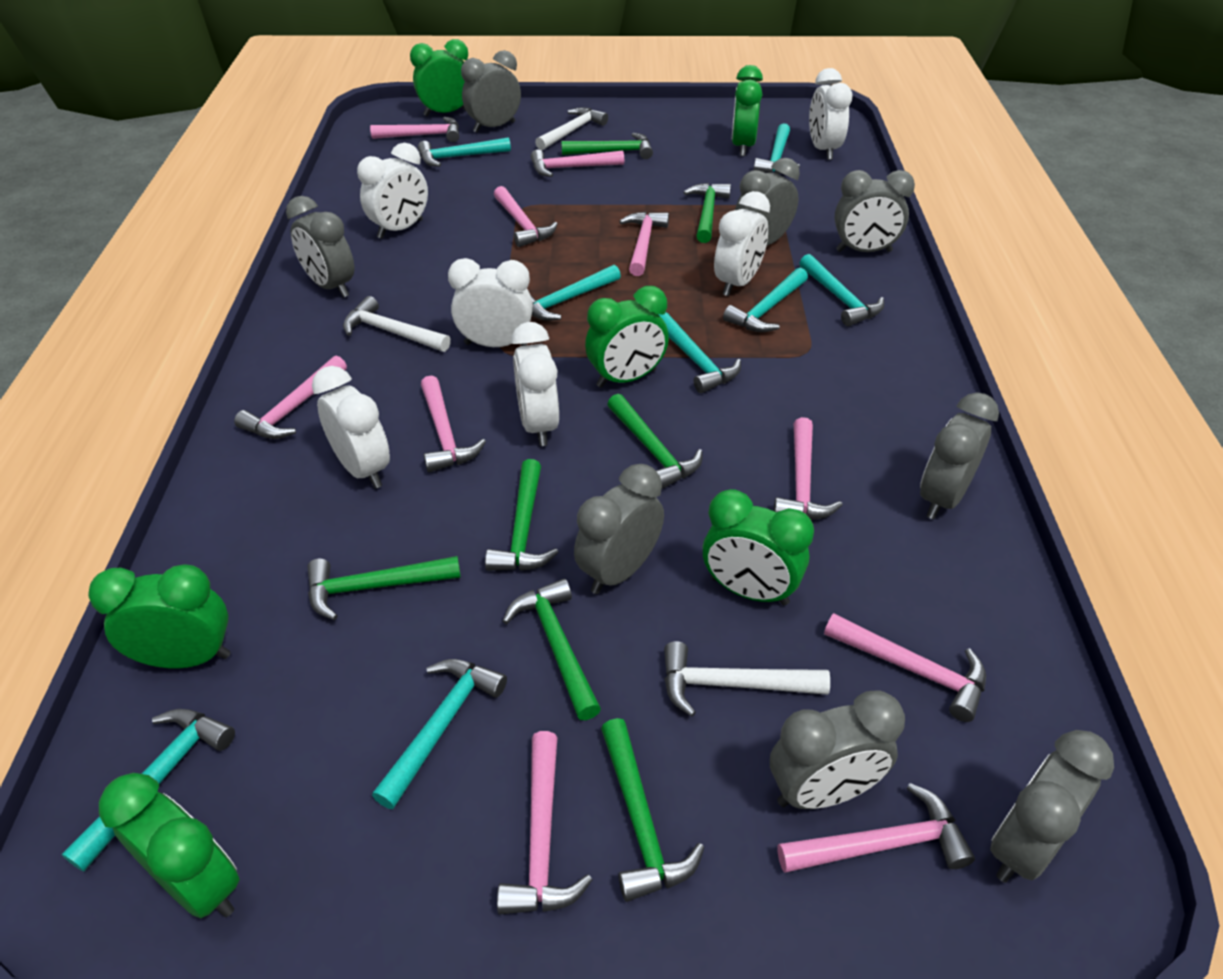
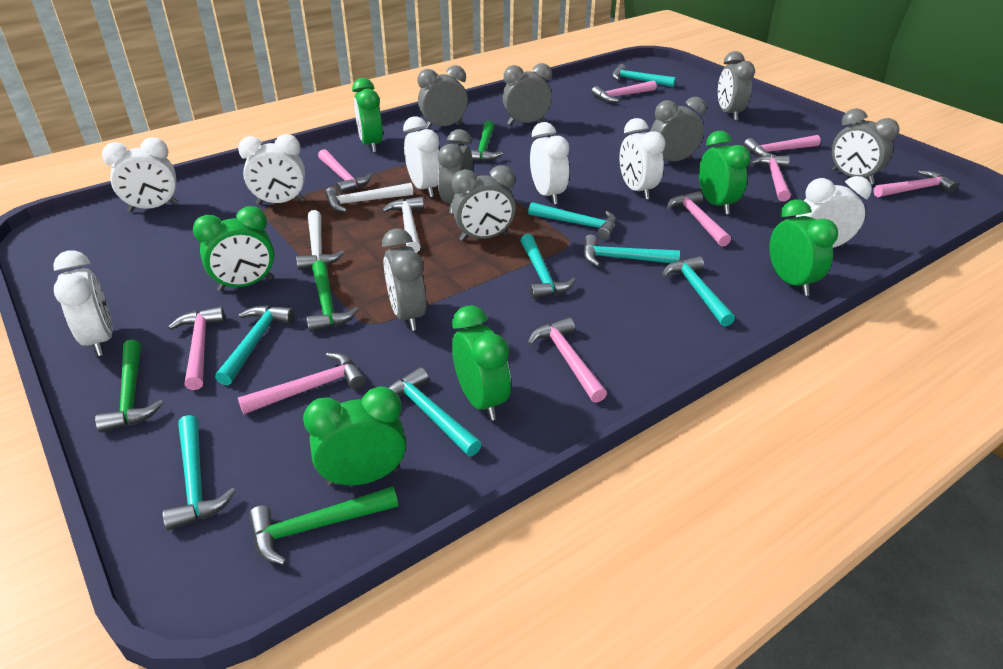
green hammer: 7 -> 4
pink hammer: 10 -> 9
white clock: 6 -> 7

